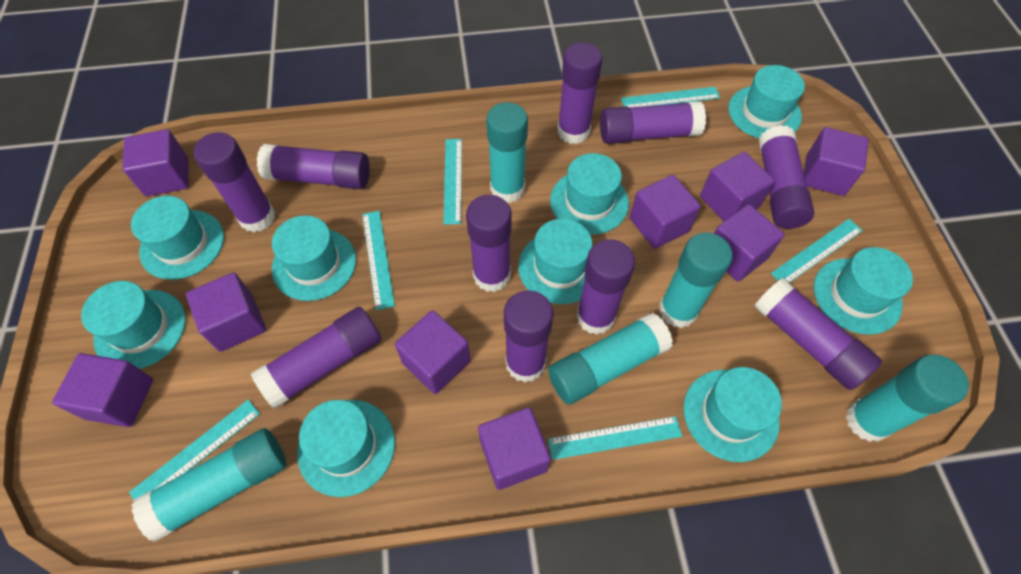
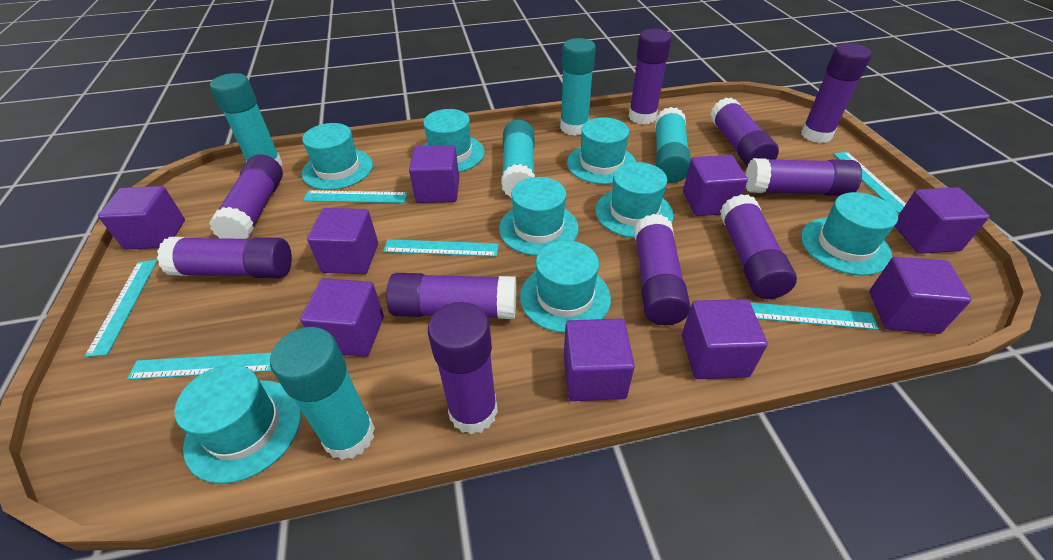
turquoise hat: 9 -> 8

